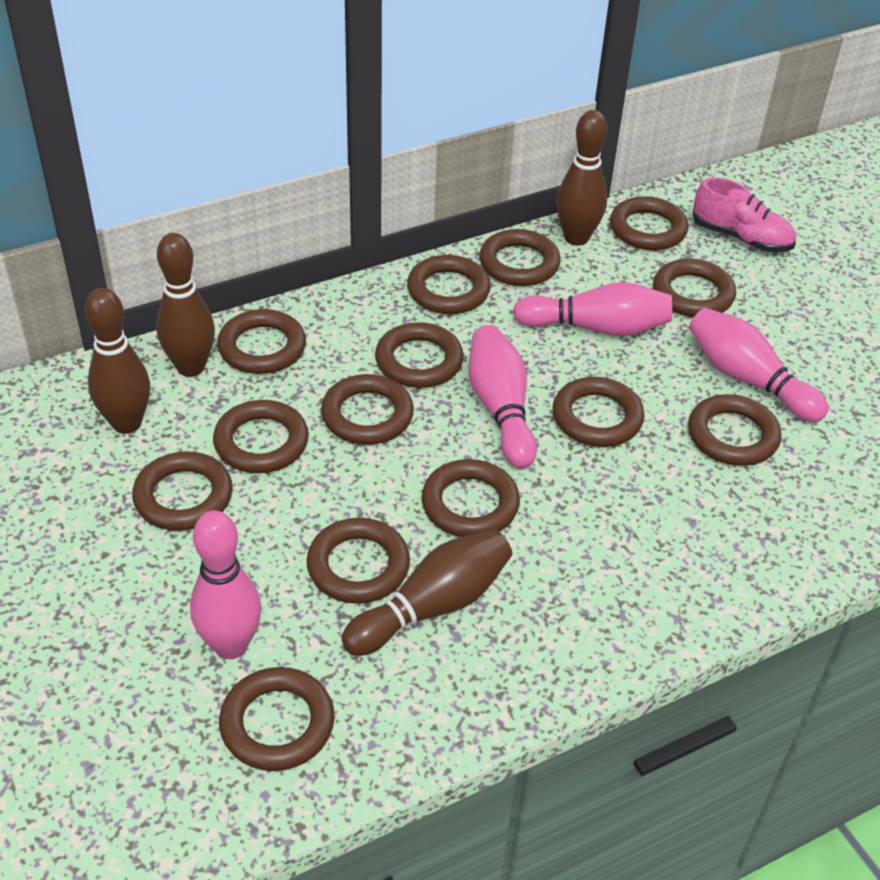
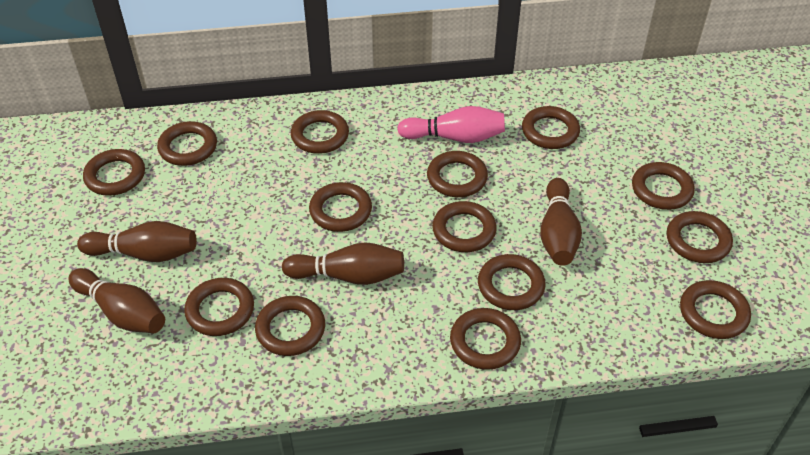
pink bowling pin: 4 -> 1
pink shoe: 1 -> 0

